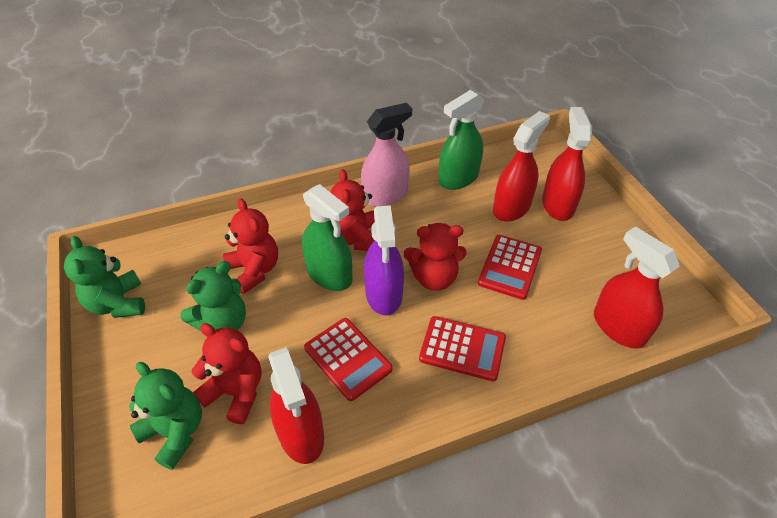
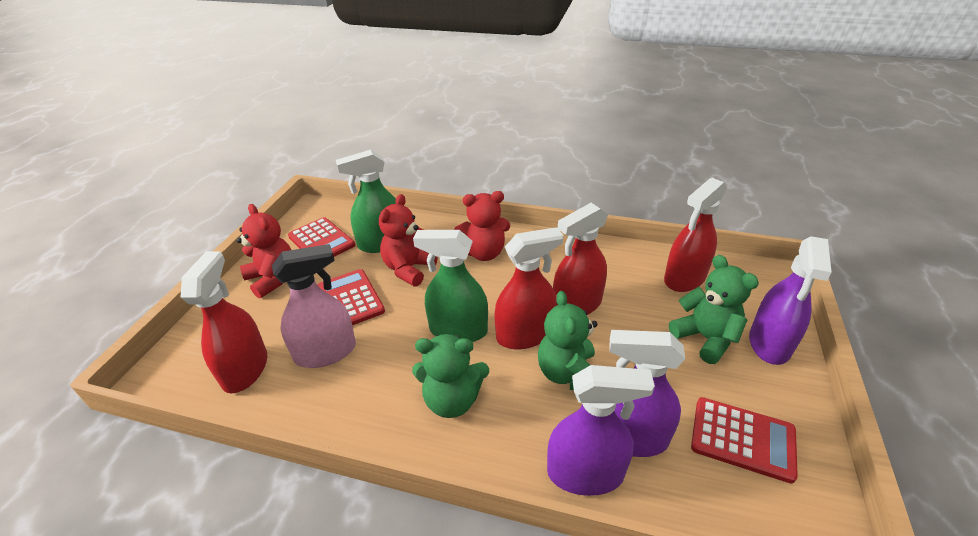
purple spray bottle: 1 -> 3
red teddy bear: 4 -> 3

